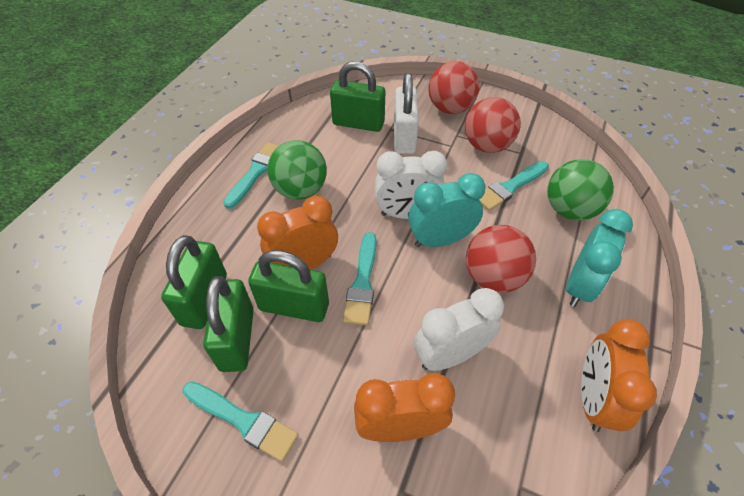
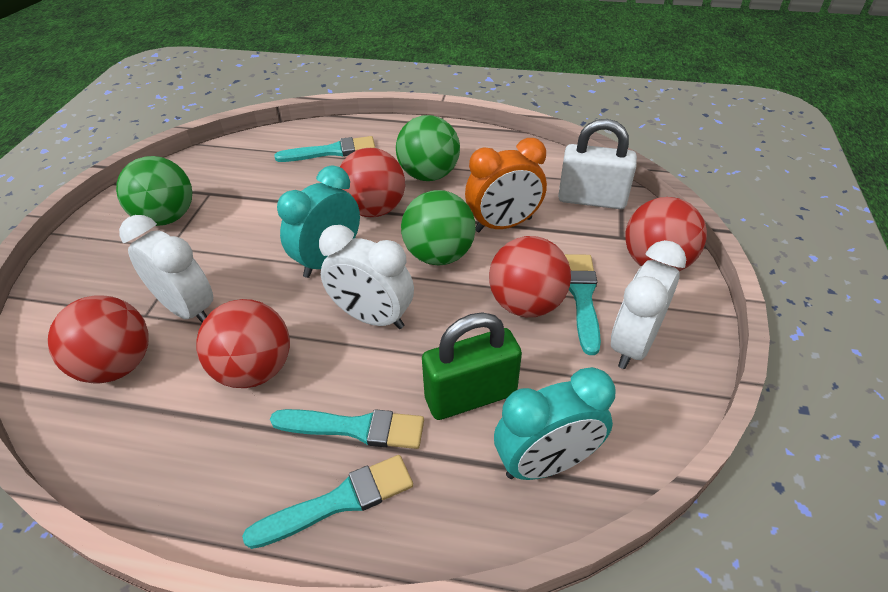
green ball: 2 -> 3
green padlock: 4 -> 1
orange clock: 3 -> 1
red ball: 3 -> 5
white clock: 2 -> 3

